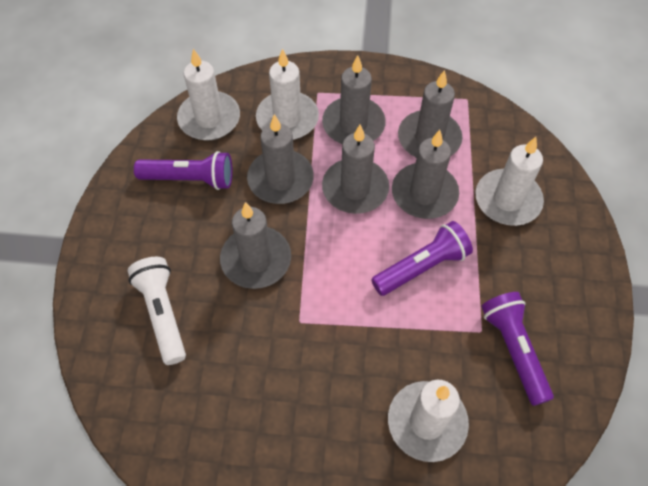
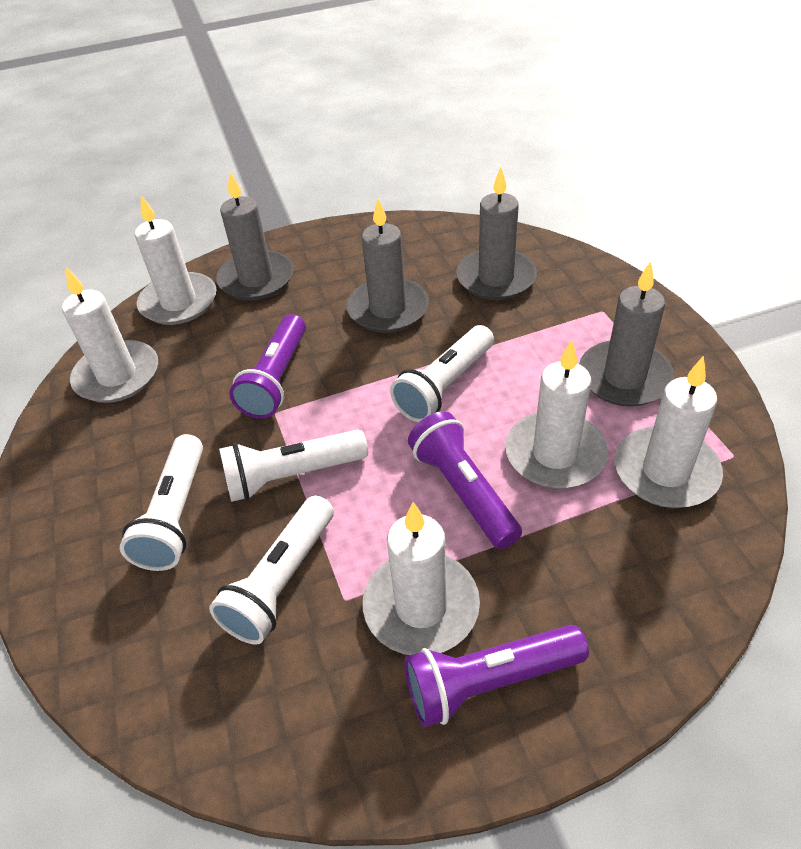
grey candle: 6 -> 4
white candle: 4 -> 5
white flashlight: 1 -> 4

